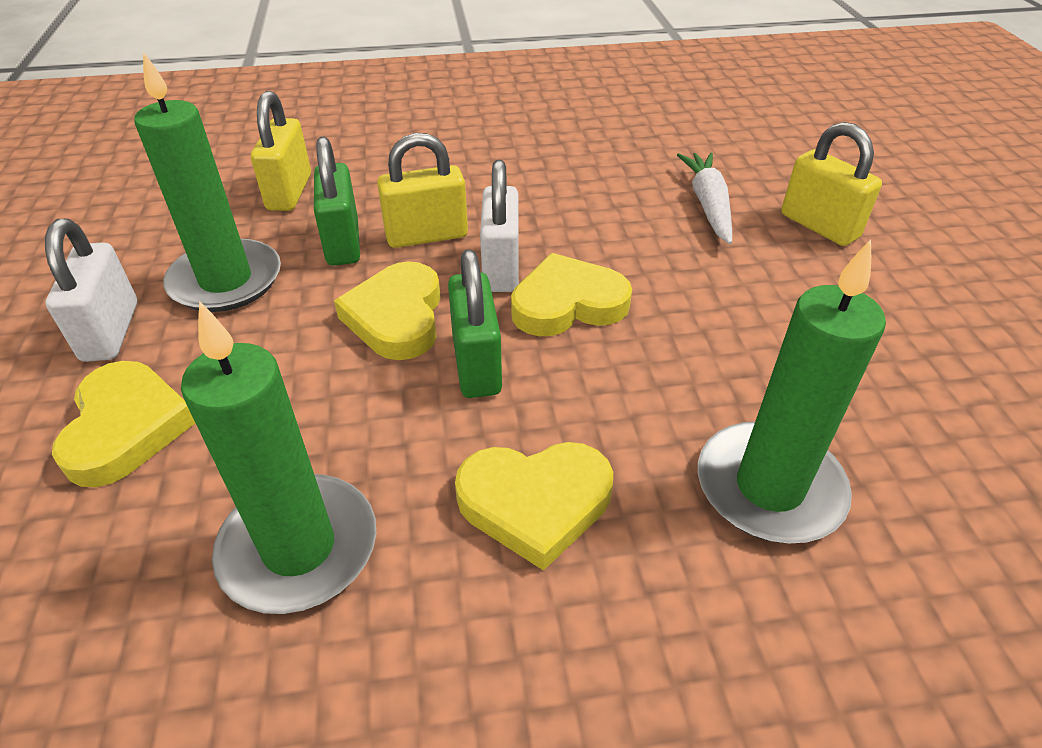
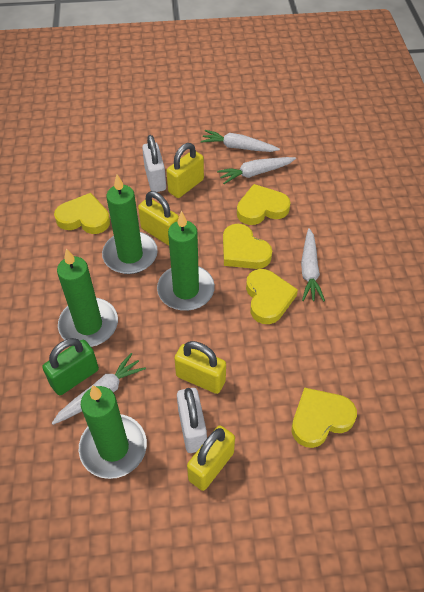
green candle: 3 -> 4
green padlock: 2 -> 1
white carrot: 1 -> 4
yellow heart: 4 -> 5
yellow padlock: 3 -> 4

